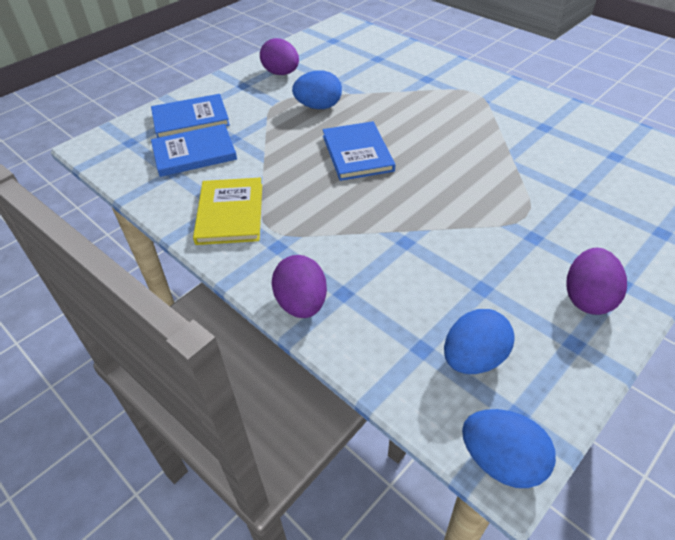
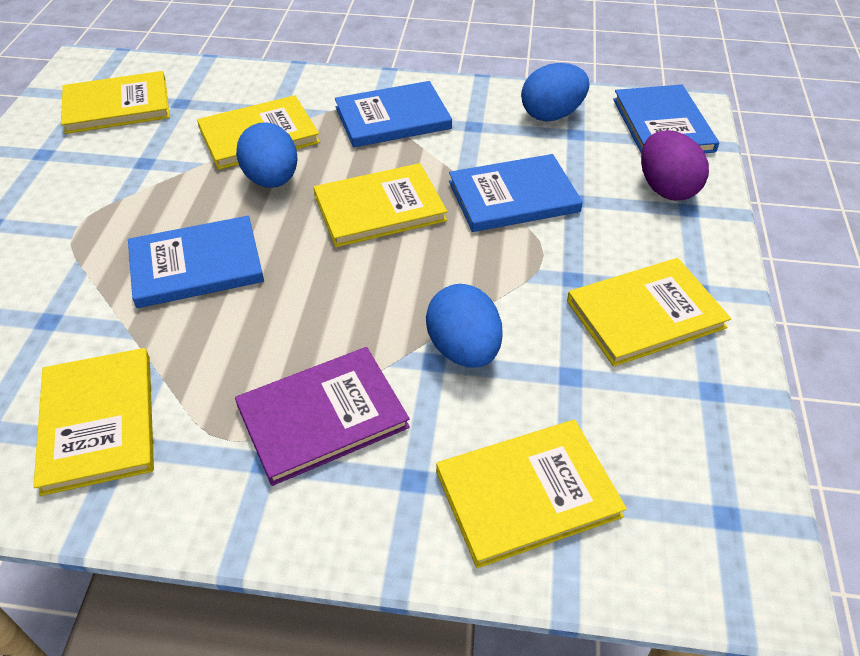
blue book: 3 -> 4
purple book: 0 -> 1
purple egg: 3 -> 1
yellow book: 1 -> 6

